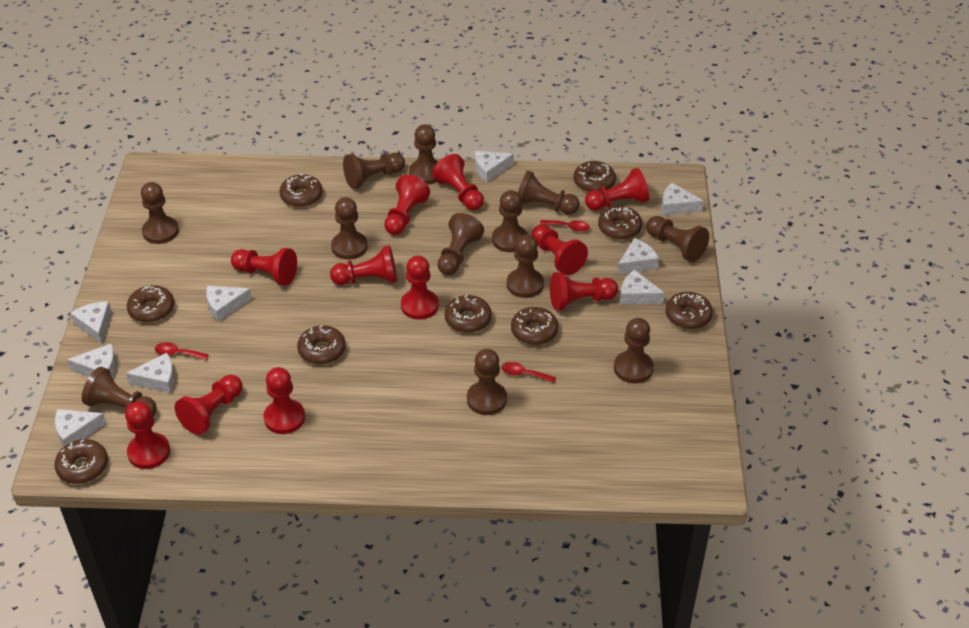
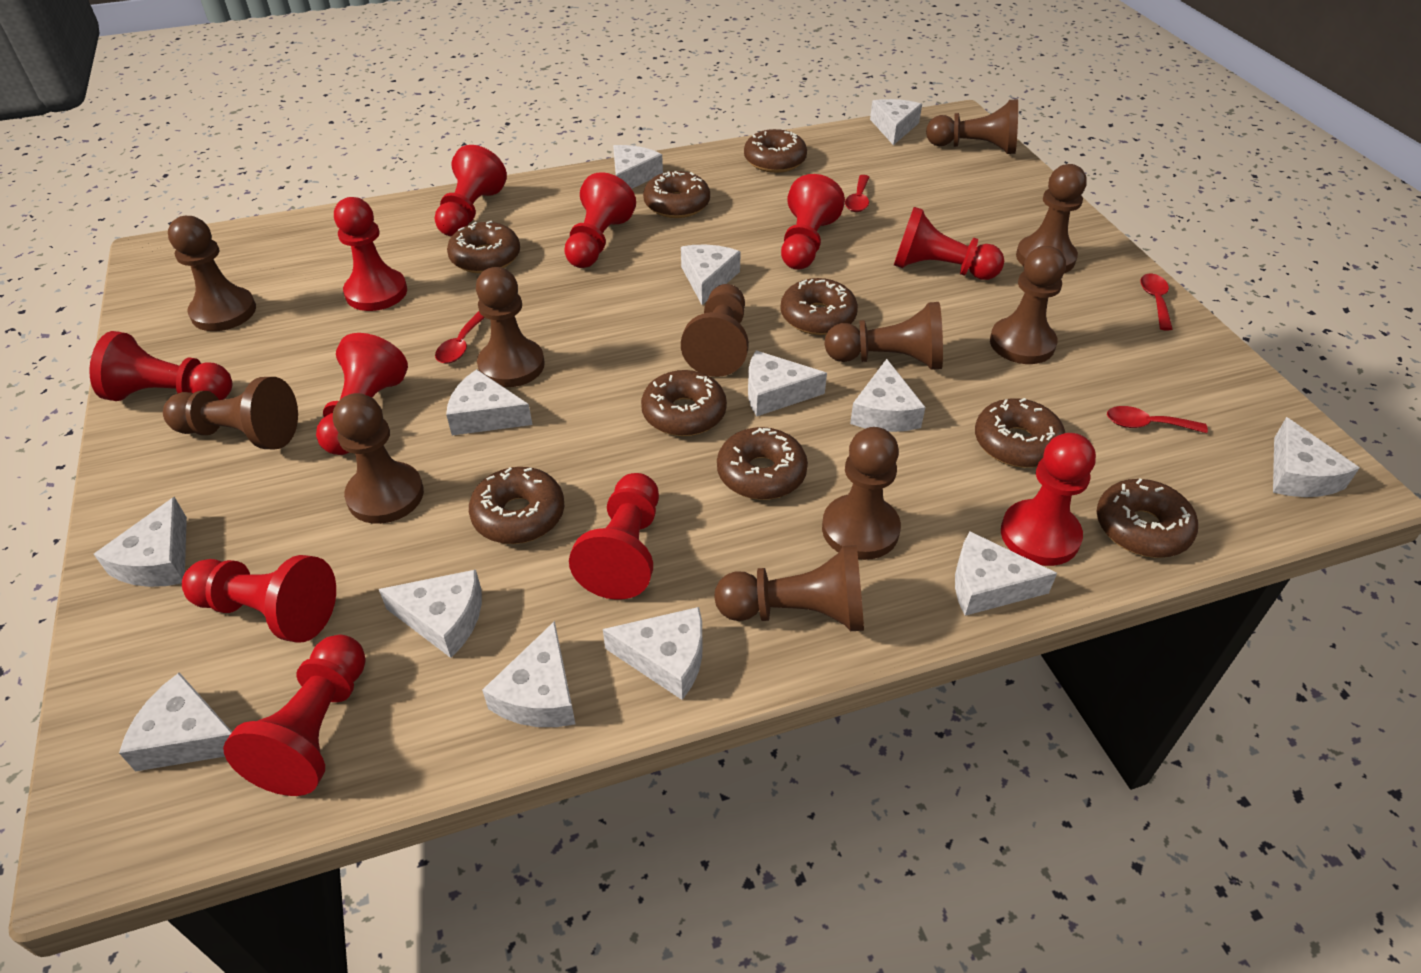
brown pawn: 12 -> 11
red spoon: 3 -> 4
white cheese: 9 -> 13

